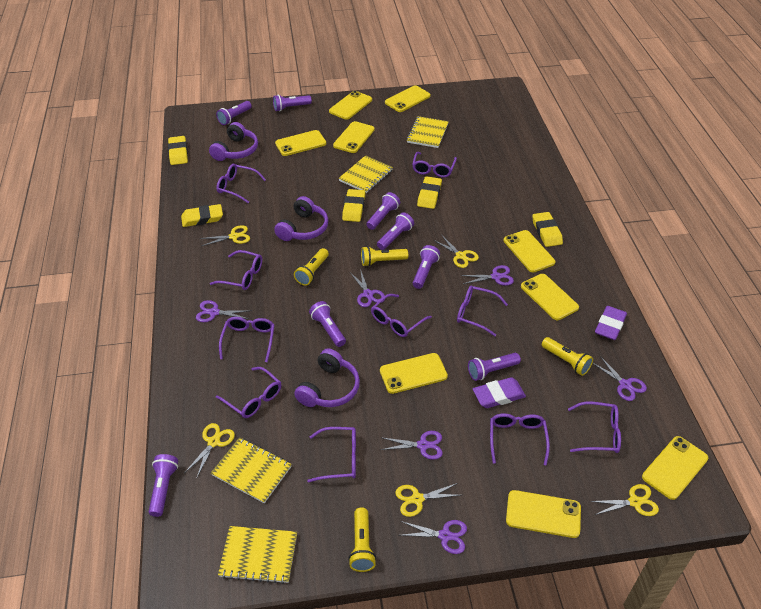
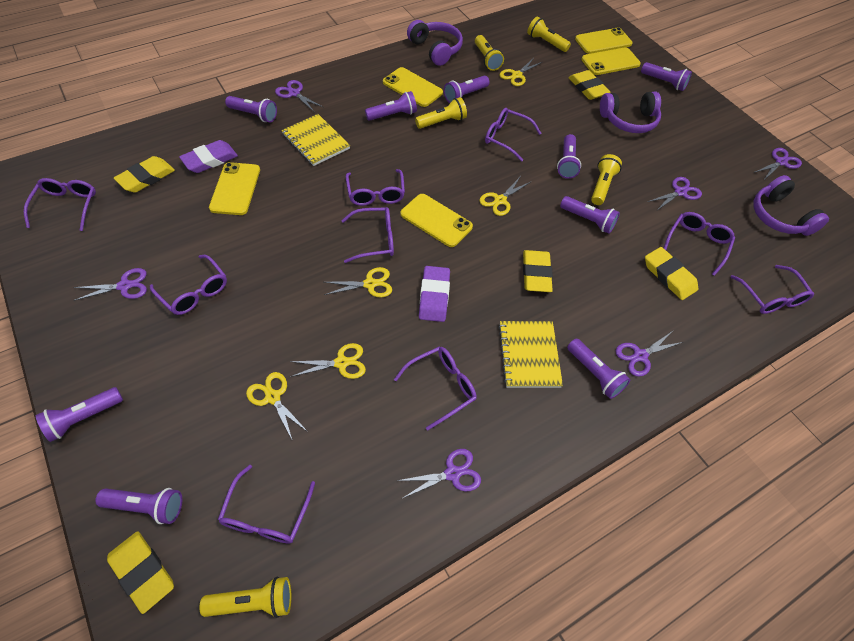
purple flashlight: 8 -> 9
purple glasses: 10 -> 9
yellow flashlight: 4 -> 5
yellow notebook: 4 -> 2
yellow phone: 9 -> 5

